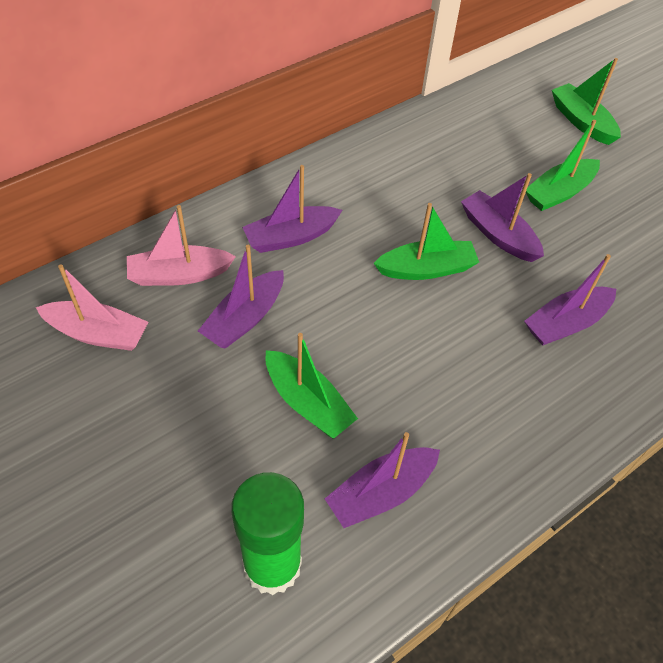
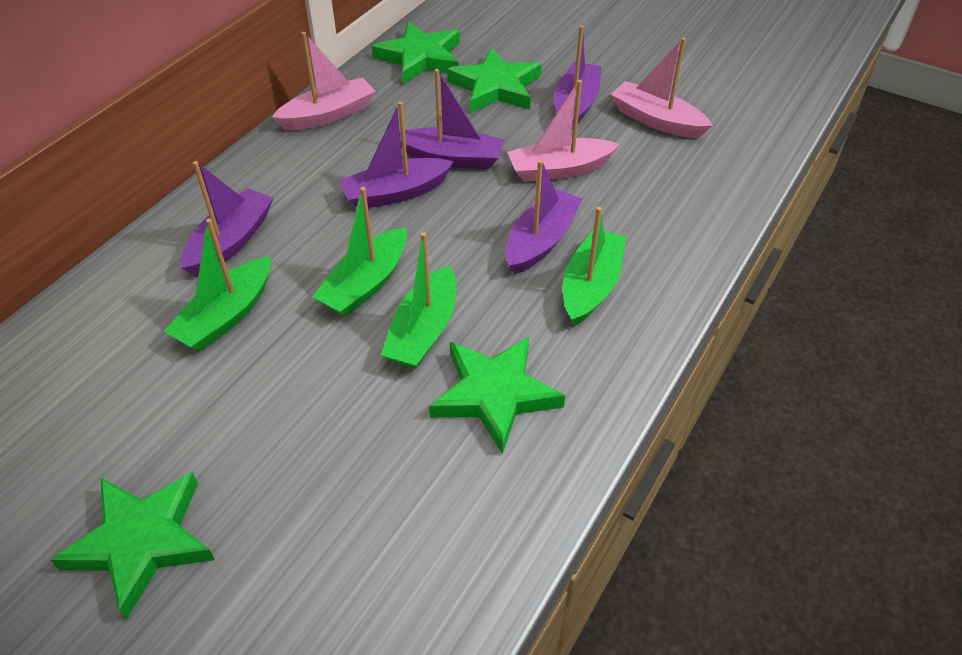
green glue stick: 1 -> 0
green star: 0 -> 4
pink boat: 2 -> 3

